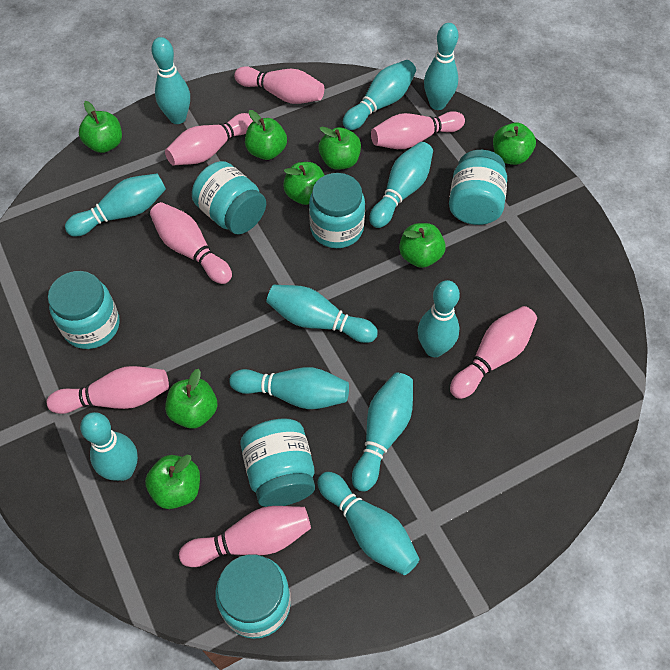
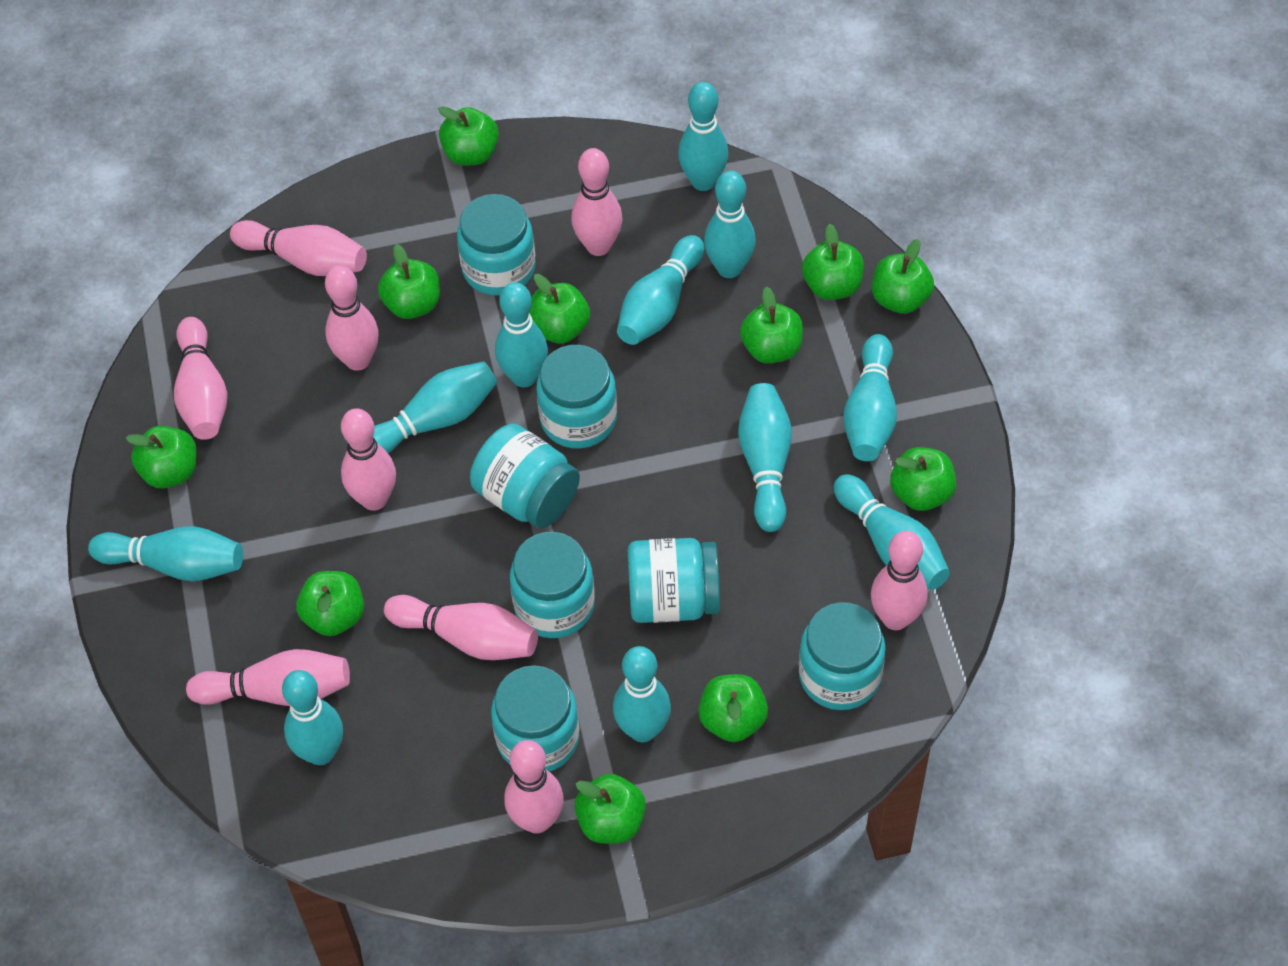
green apple: 8 -> 11
pink bowling pin: 7 -> 9
turquoise jar: 6 -> 7

